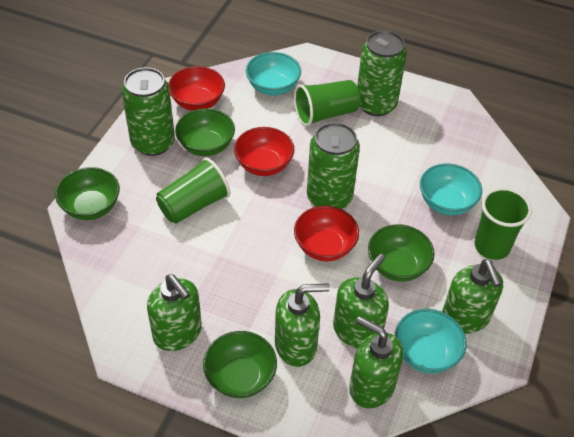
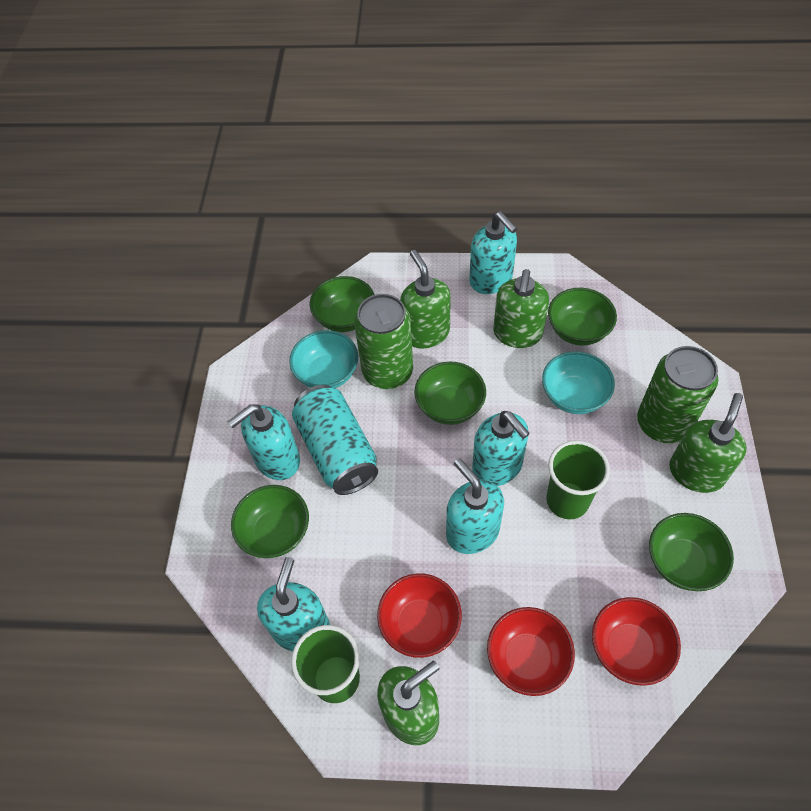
green bowl: 4 -> 5
green can: 3 -> 2
green cup: 3 -> 2
green soap dispenser: 5 -> 4
turquoise bowl: 3 -> 2
turquoise can: 0 -> 1
turquoise soap dispenser: 0 -> 5

